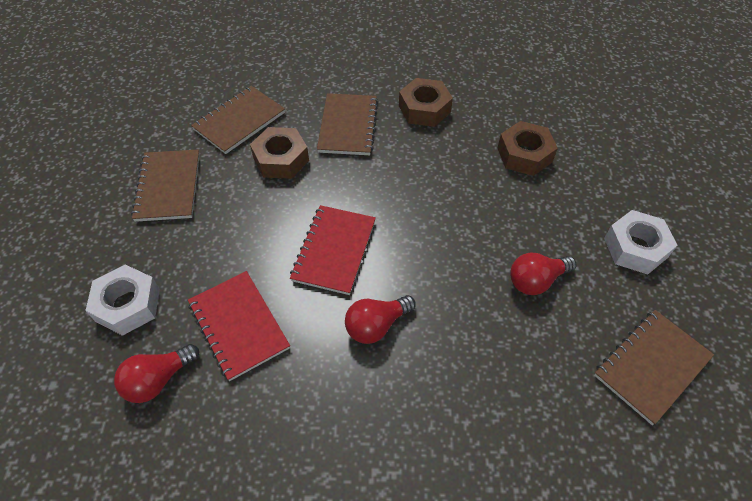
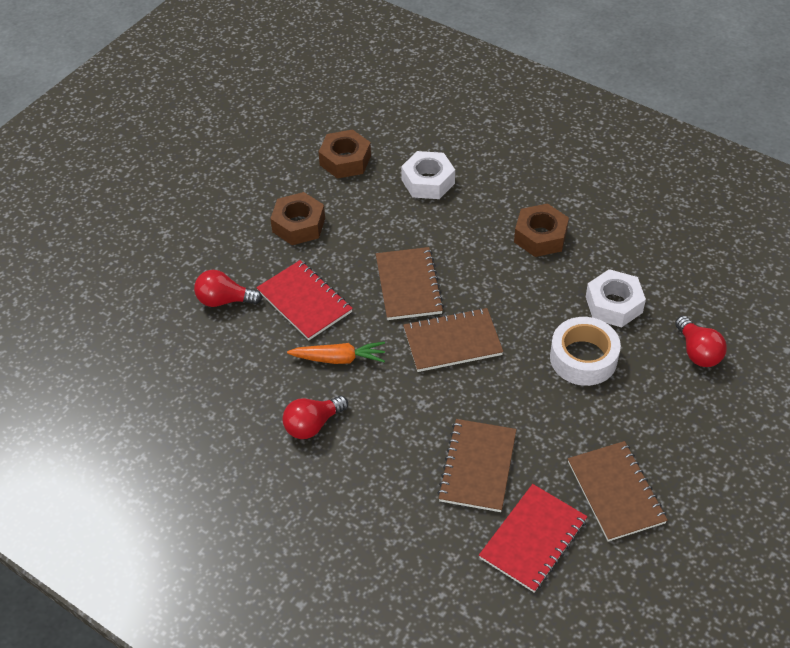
orange carrot: 0 -> 1
white tape: 0 -> 1

